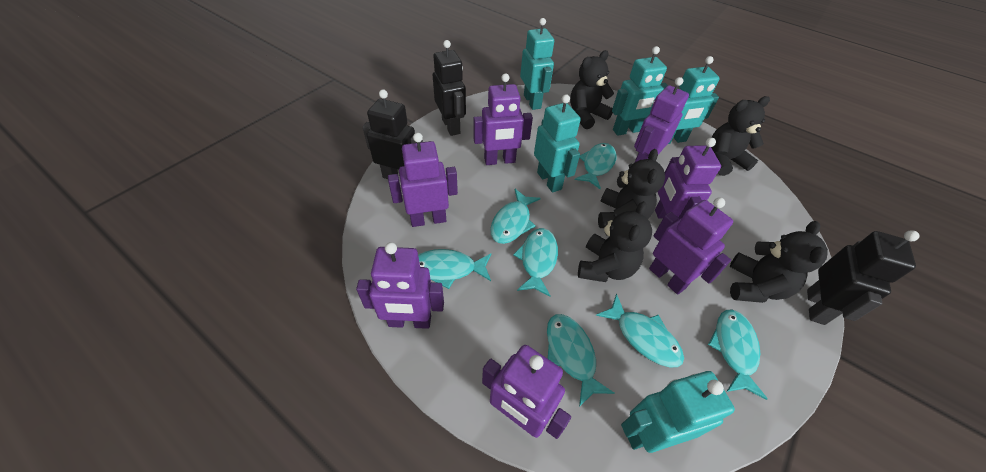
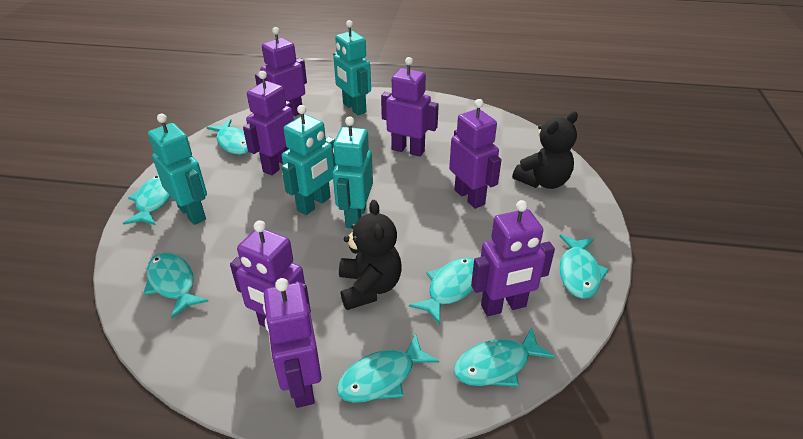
black robot: 3 -> 0
black teddy bear: 5 -> 2
turquoise robot: 5 -> 4

